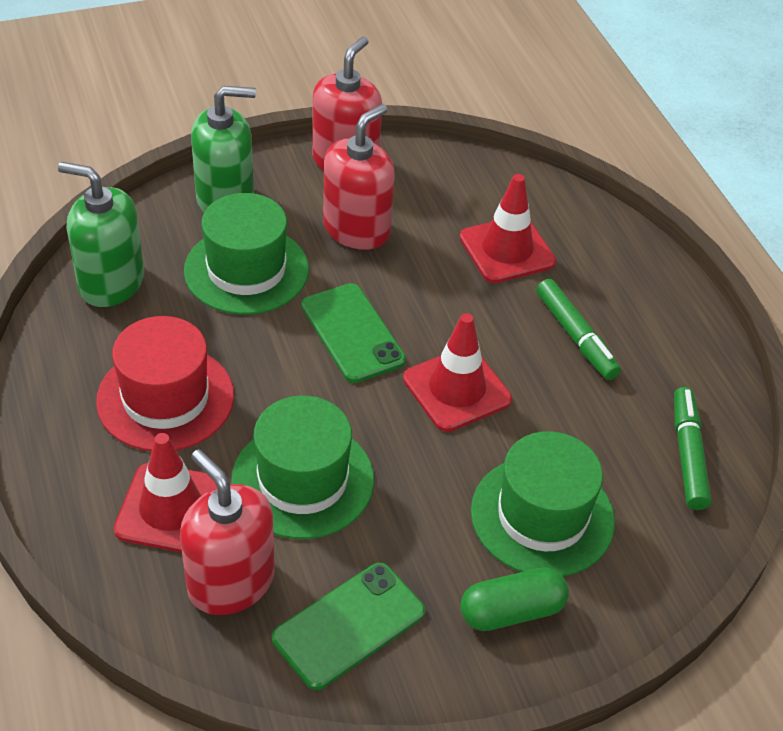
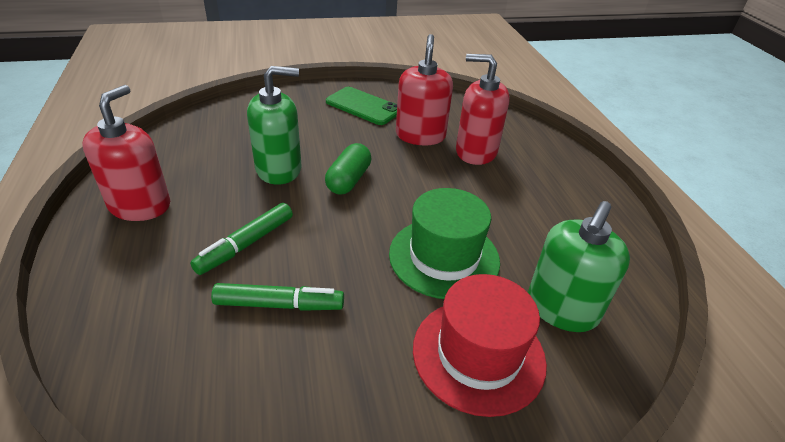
green hat: 3 -> 1
green phone: 2 -> 1
red traffic cone: 3 -> 0

